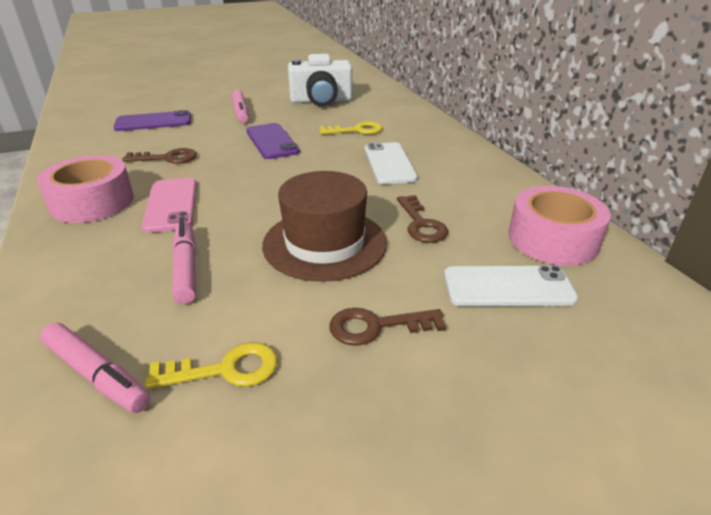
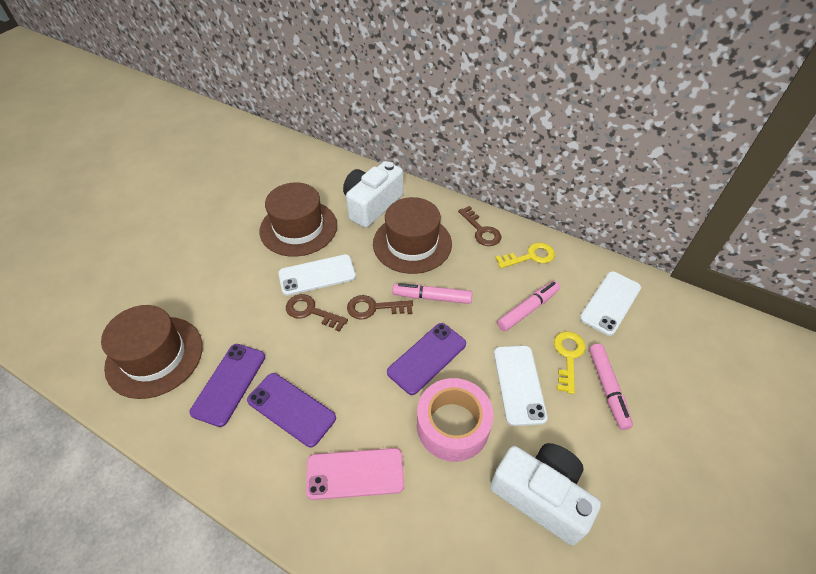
brown hat: 1 -> 3
pink tape: 2 -> 1
purple phone: 2 -> 3
white camera: 1 -> 2
white phone: 2 -> 3

